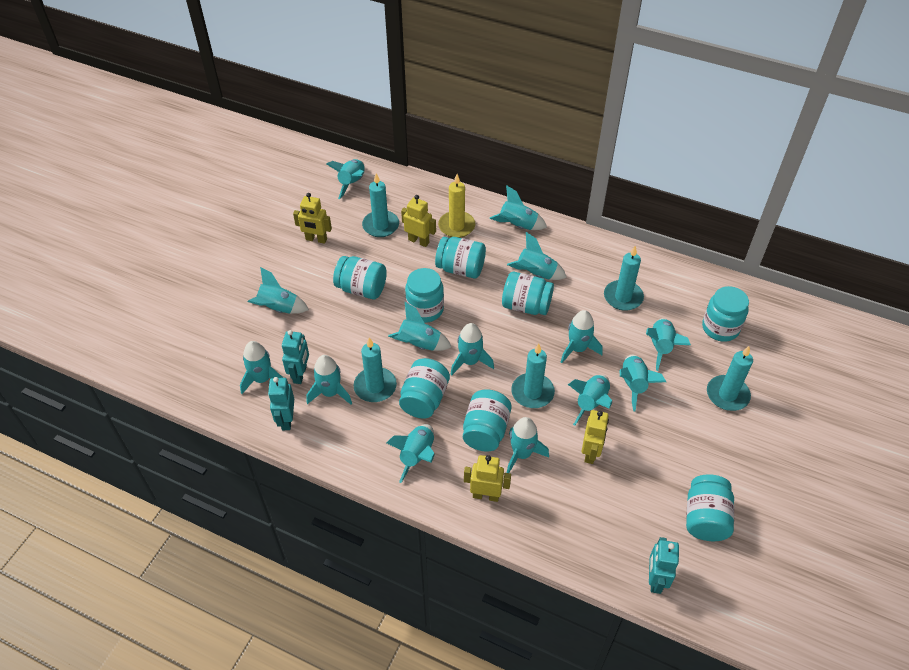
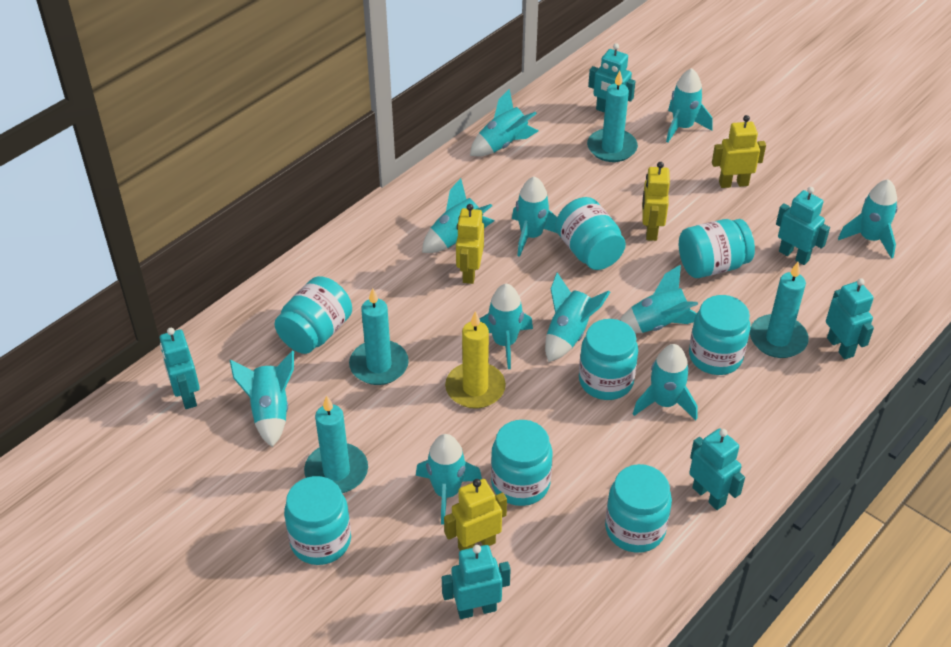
turquoise candle: 5 -> 4
turquoise robot: 3 -> 6
turquoise rocket: 14 -> 11

